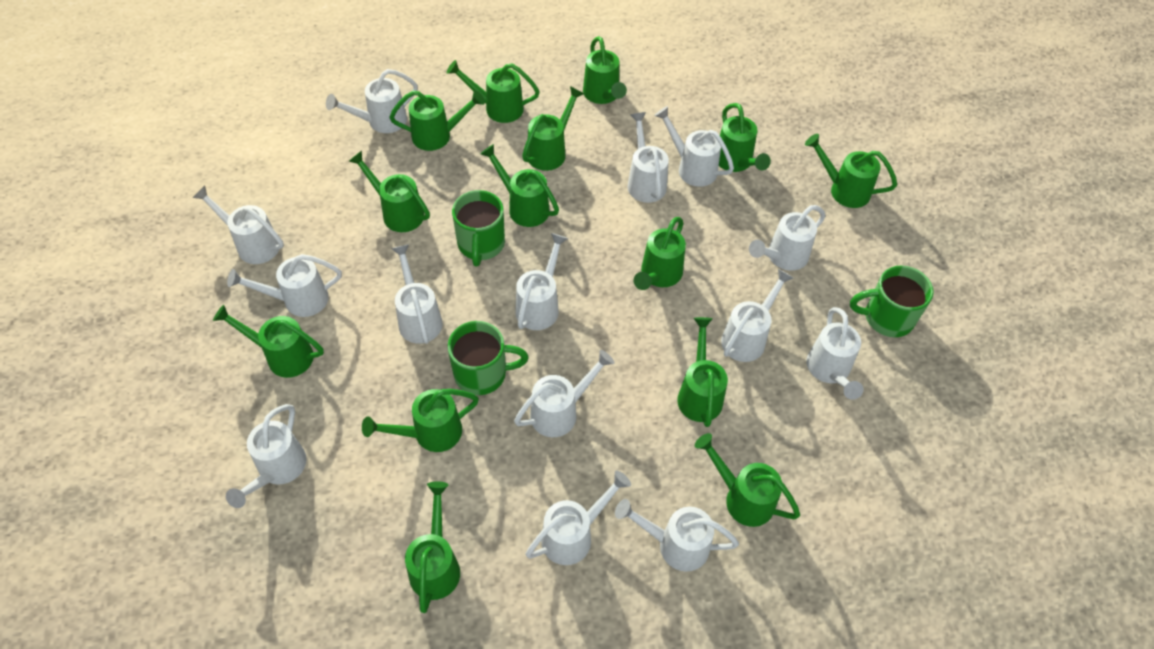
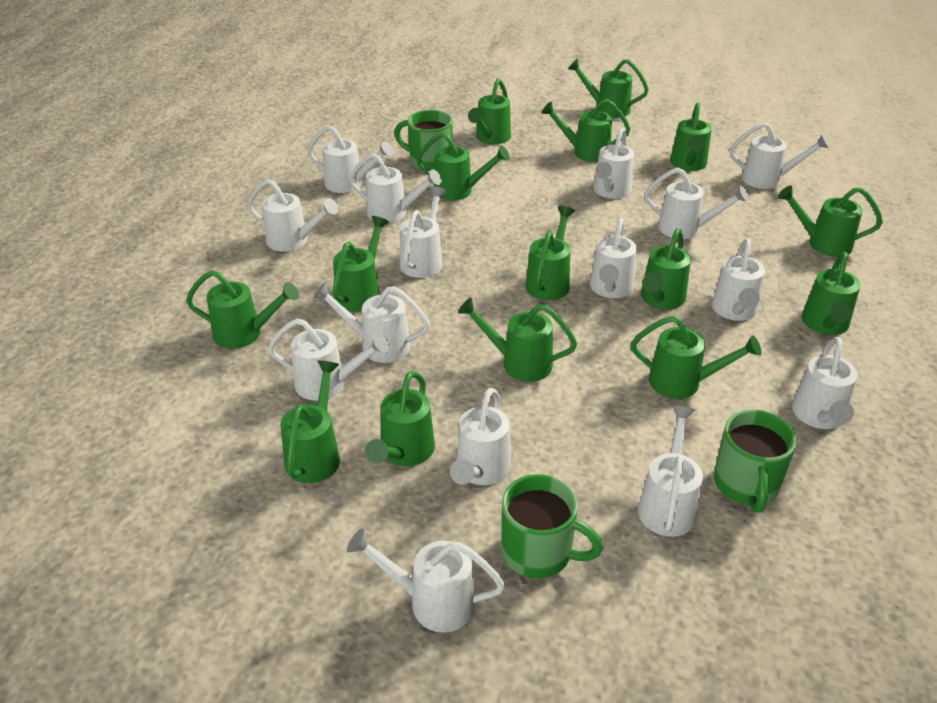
green watering can: 14 -> 15
white watering can: 14 -> 15

